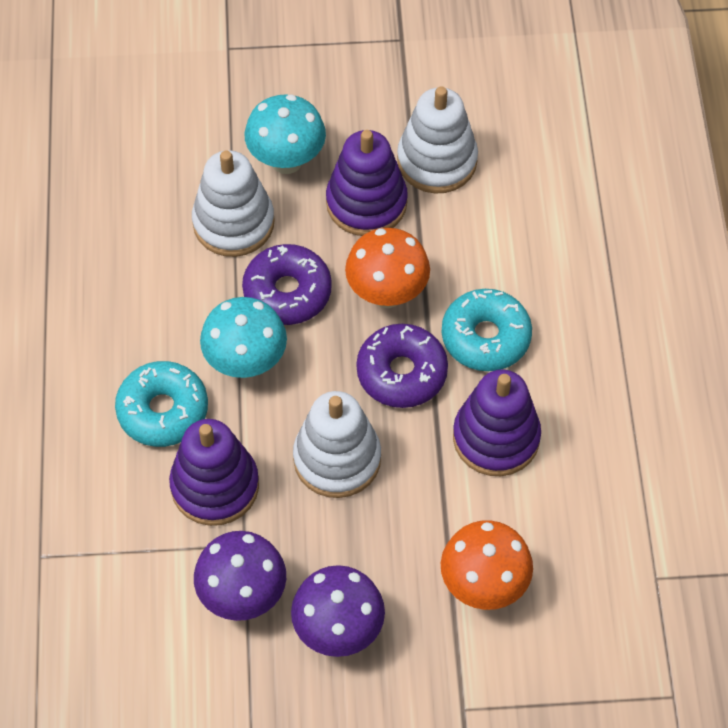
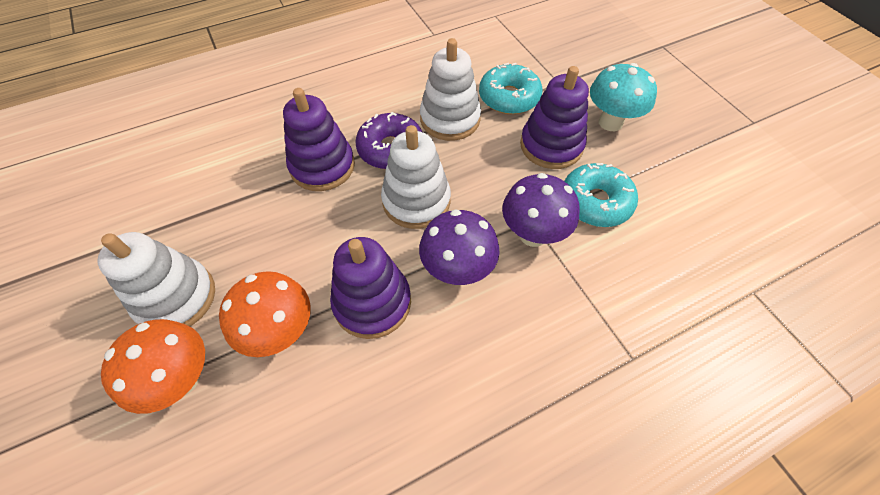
purple donut: 2 -> 1
turquoise mushroom: 2 -> 1

